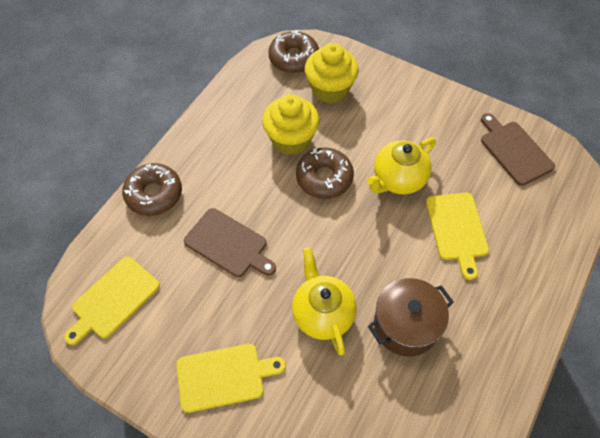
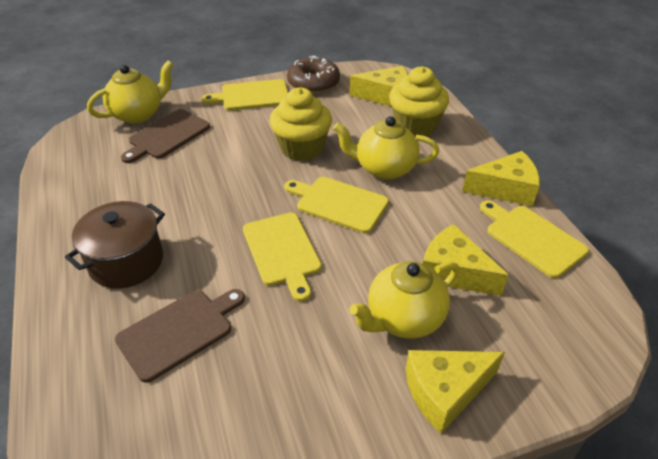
brown donut: 3 -> 1
yellow cheese: 0 -> 4
yellow cutting board: 3 -> 4
yellow teapot: 2 -> 3

